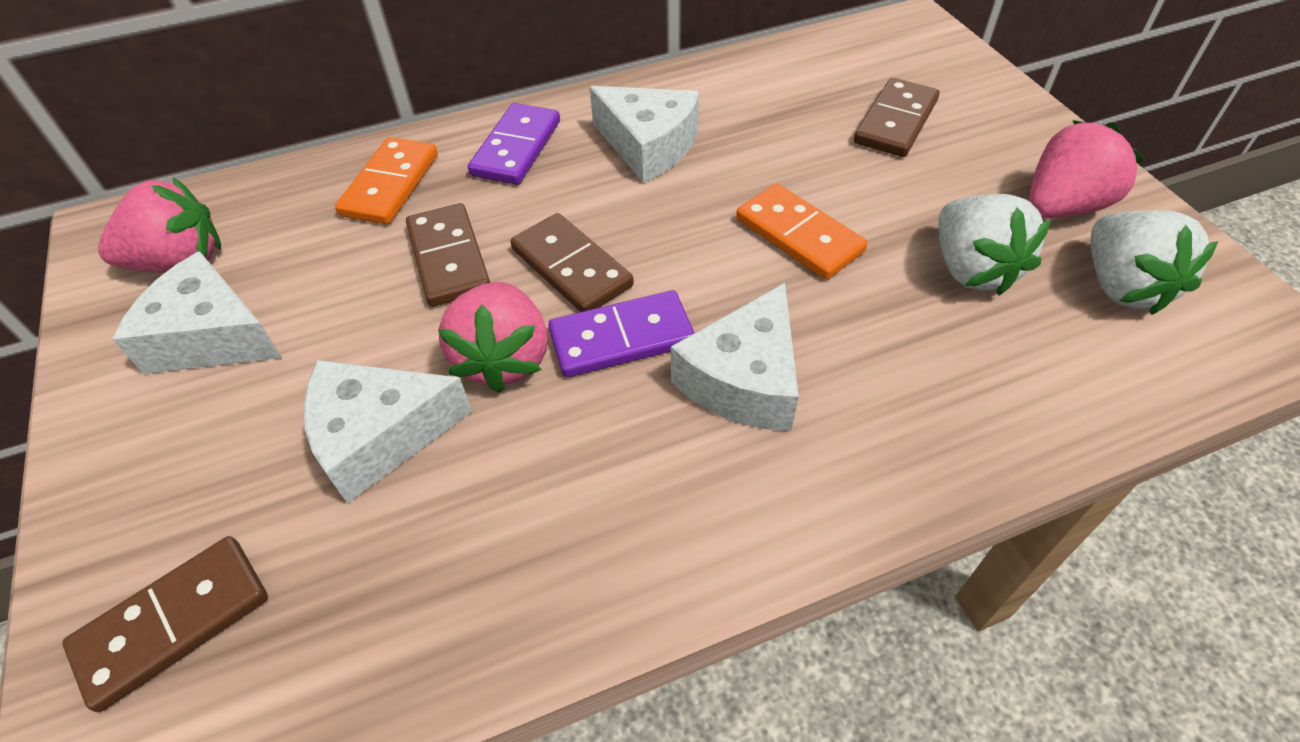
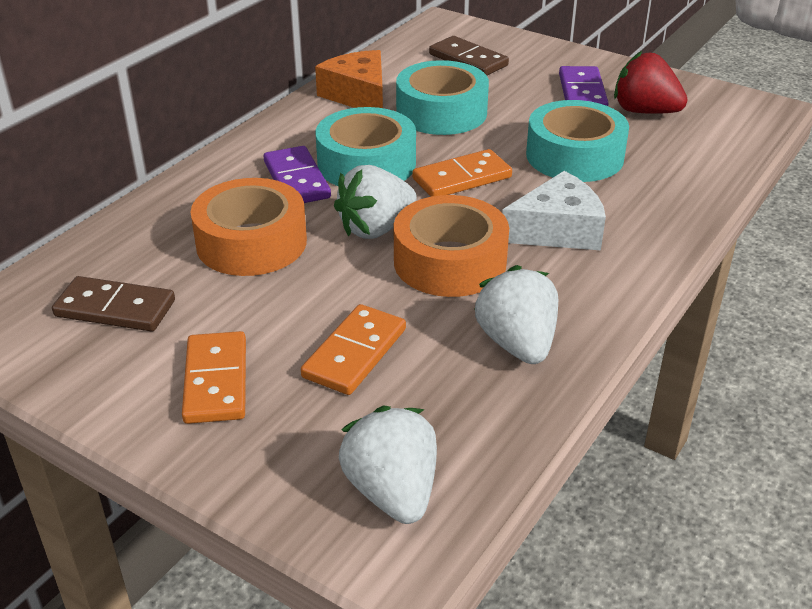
brown domino: 4 -> 2
orange cheese: 0 -> 1
orange domino: 2 -> 3
orange tape: 0 -> 2
pink strawberry: 3 -> 0
red strawberry: 0 -> 1
turquoise tape: 0 -> 3
white cheese: 4 -> 1
white strawberry: 2 -> 3

